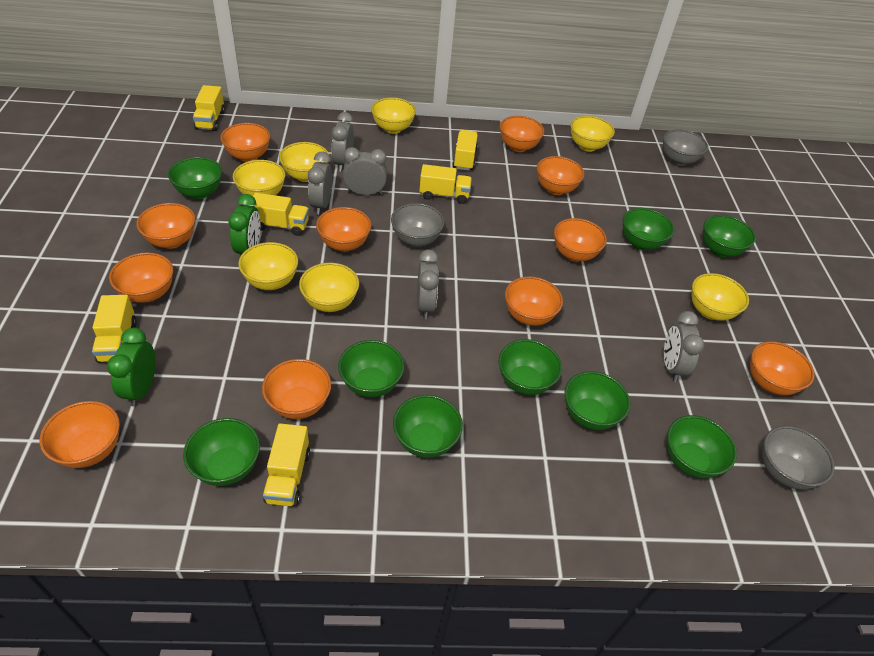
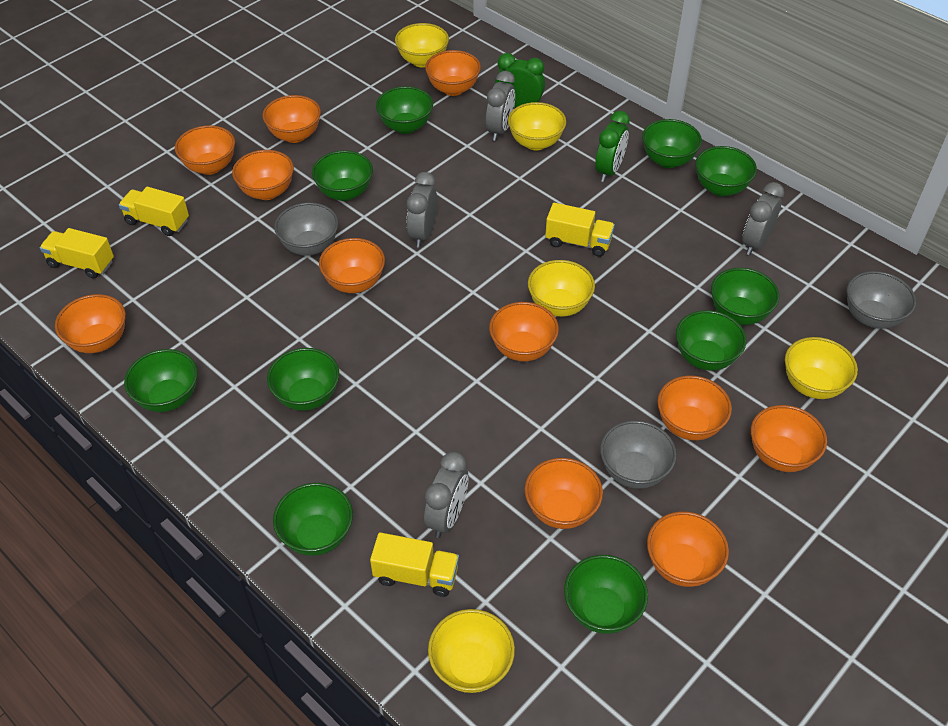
green bowl: 9 -> 10
grey clock: 5 -> 4
yellow bowl: 7 -> 5
yellow truck: 6 -> 4

